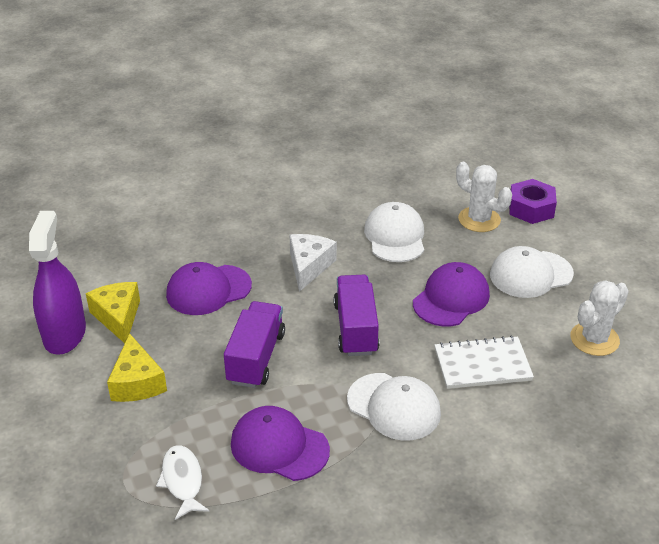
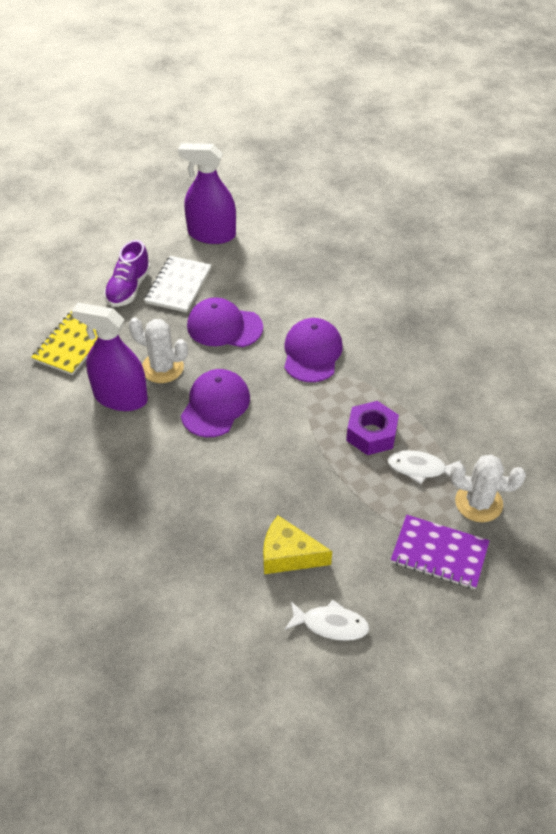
purple notebook: 0 -> 1
purple shoe: 0 -> 1
purple spray bottle: 1 -> 2
purple truck: 2 -> 0
white cap: 3 -> 0
white cheese: 1 -> 0
white fish: 1 -> 2
yellow cheese: 2 -> 1
yellow notebook: 0 -> 1

